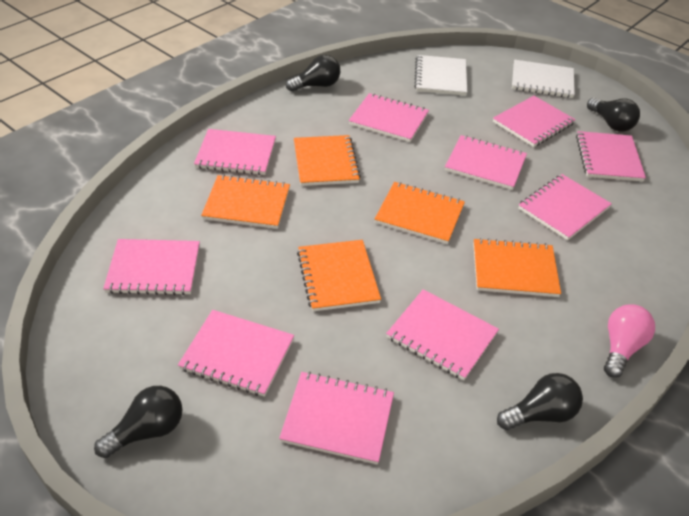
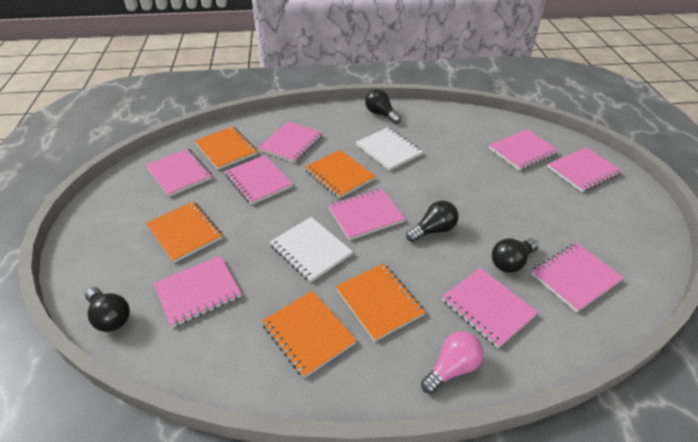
pink notebook: 10 -> 9

